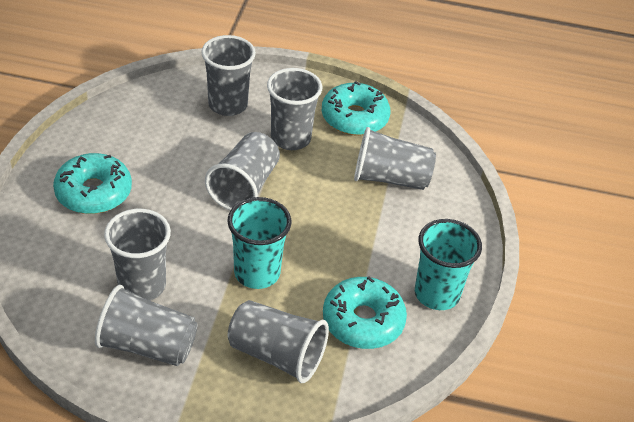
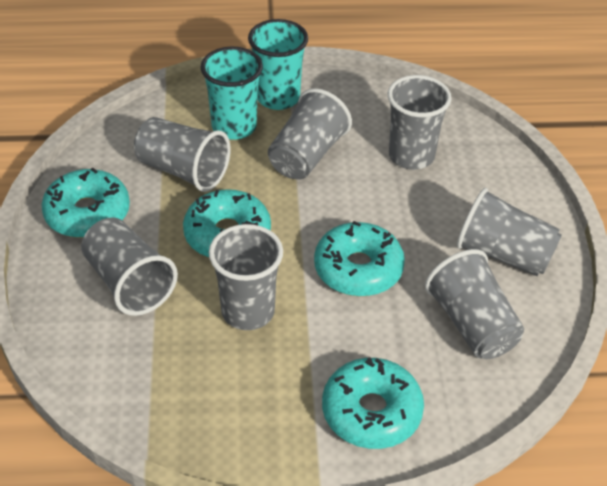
turquoise donut: 3 -> 4

